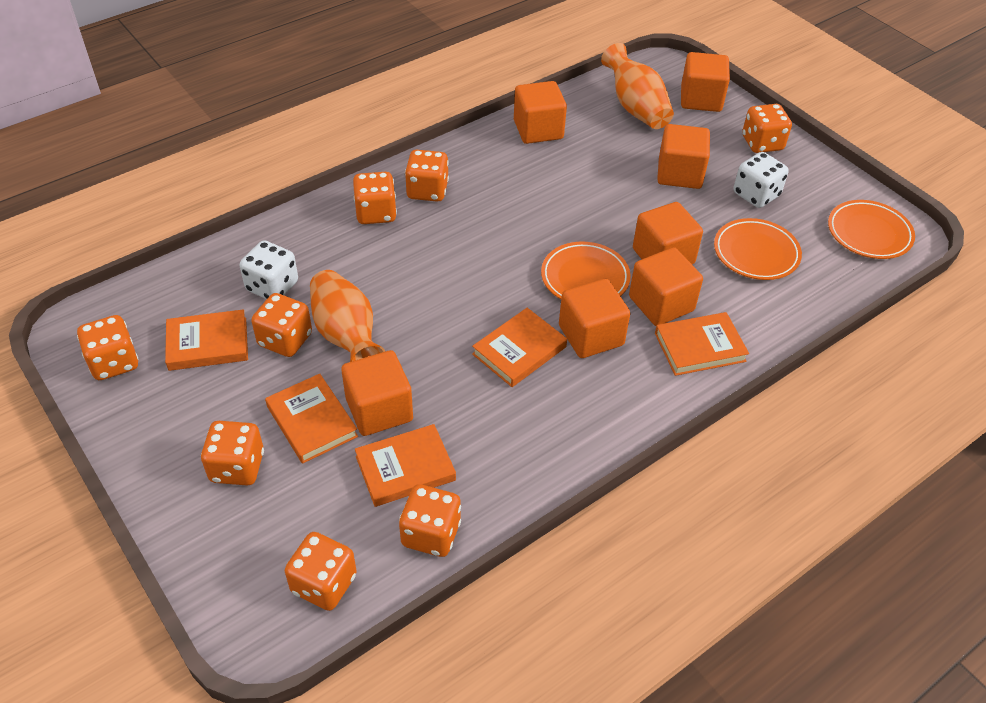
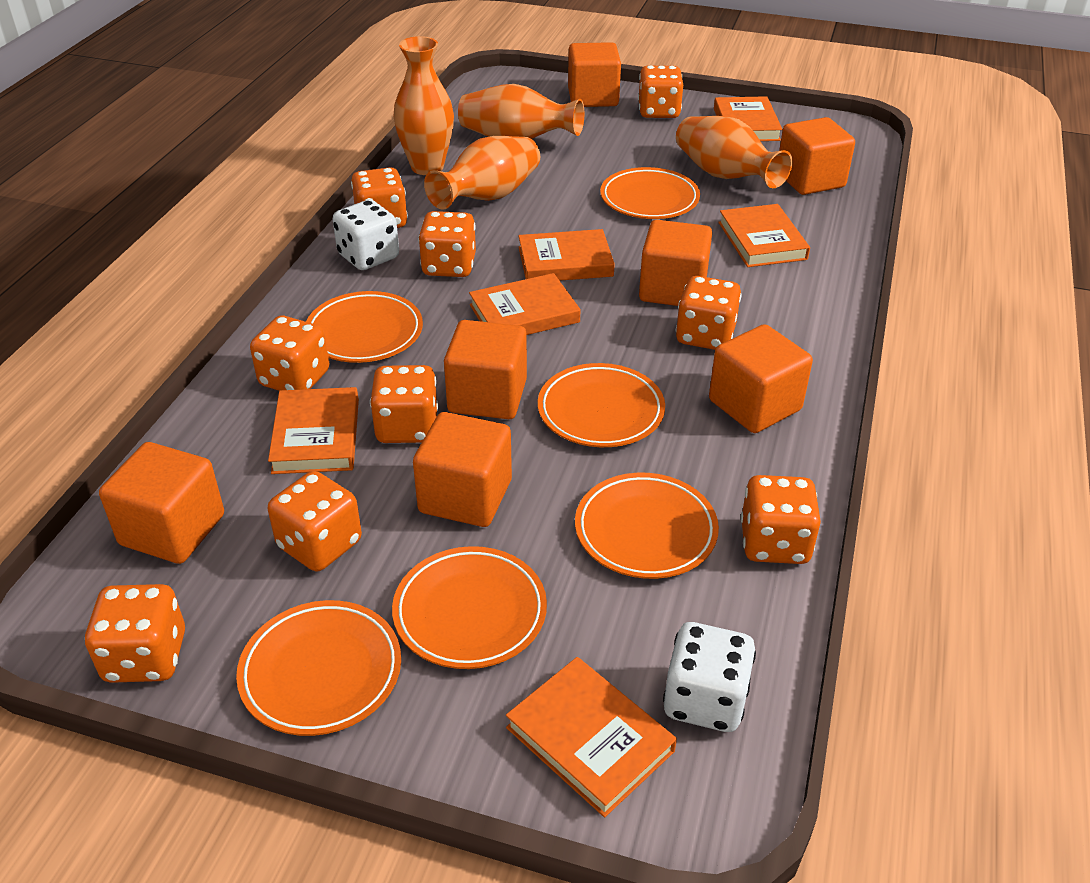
orange book: 5 -> 6
orange dice: 8 -> 9
orange plate: 3 -> 6
orange vase: 2 -> 4

